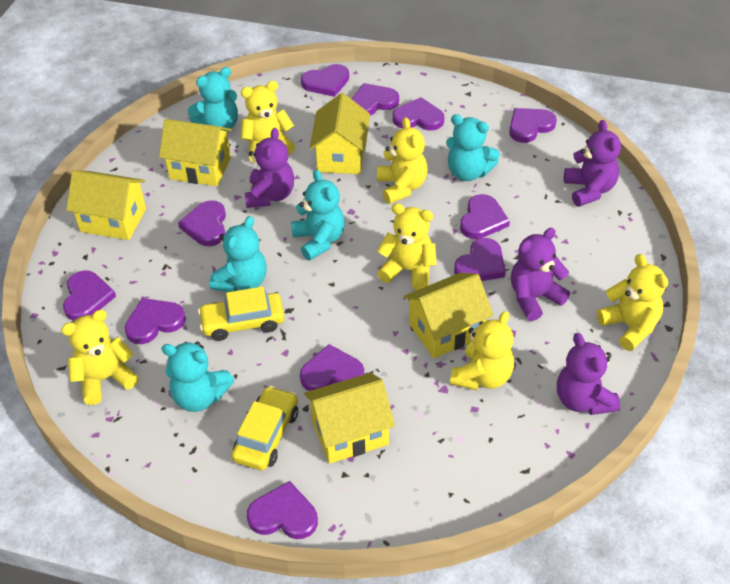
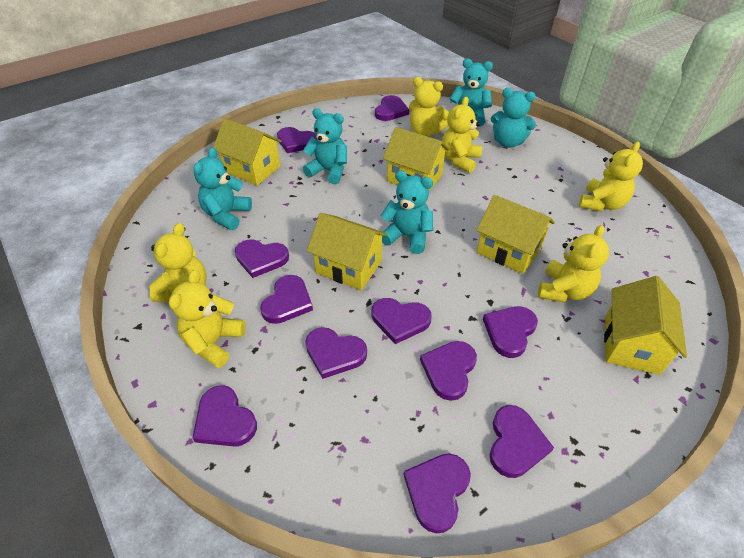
purple teddy bear: 4 -> 0
yellow car: 2 -> 0

